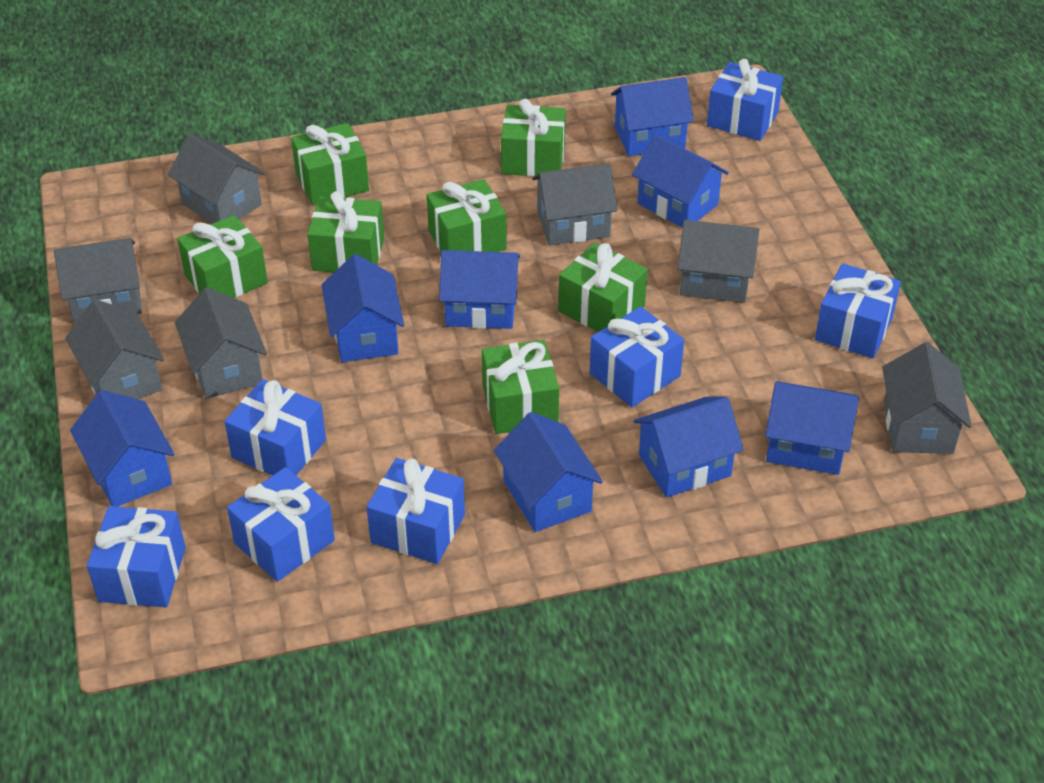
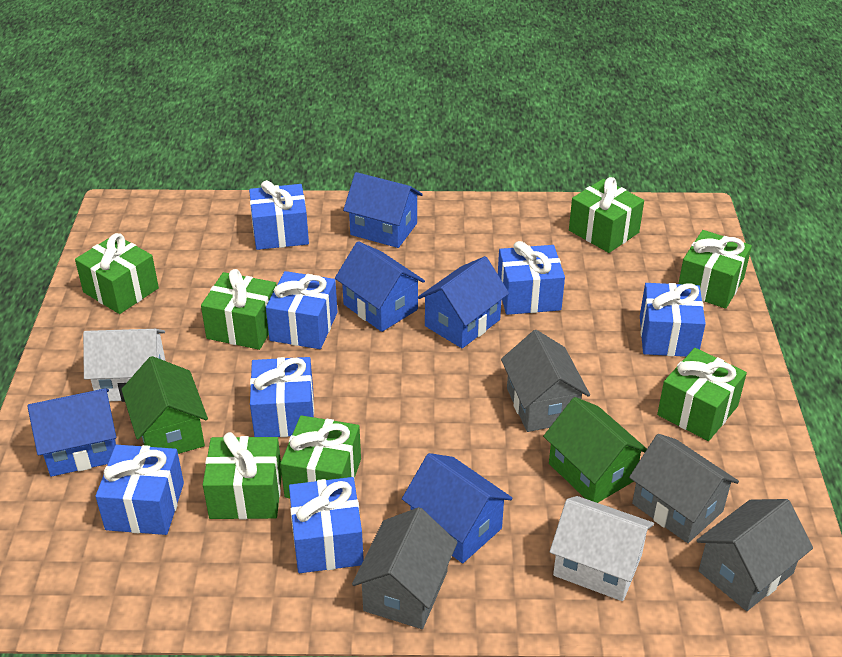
blue house: 8 -> 5
green house: 0 -> 2
grey house: 7 -> 4
white house: 0 -> 2

